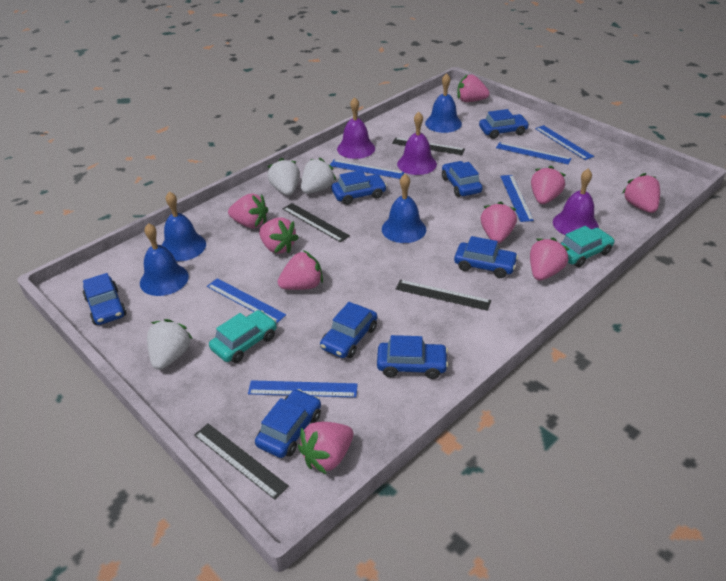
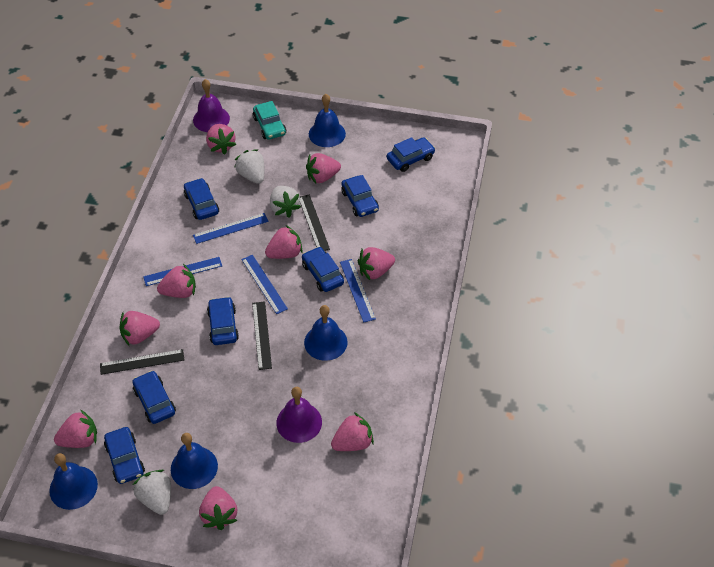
black ruler: 4 -> 3
blue car: 8 -> 7
blue ruler: 6 -> 4
purple bell: 3 -> 2
turquoise car: 2 -> 1

